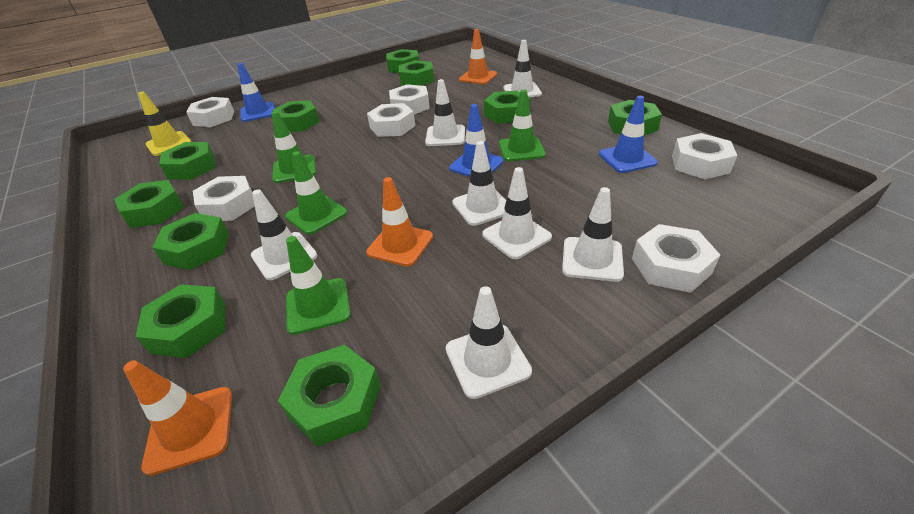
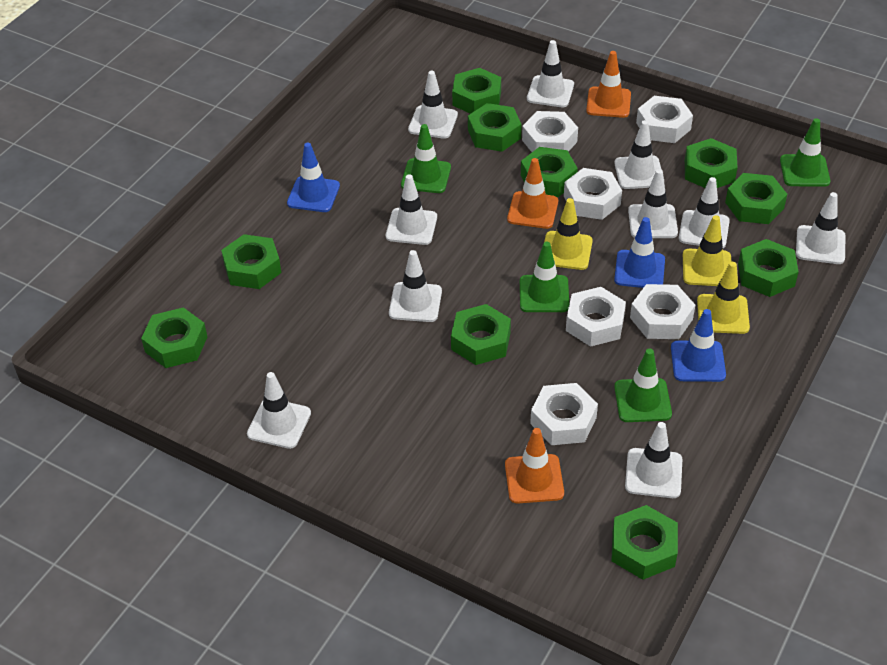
white traffic cone: 7 -> 10
yellow traffic cone: 1 -> 3

